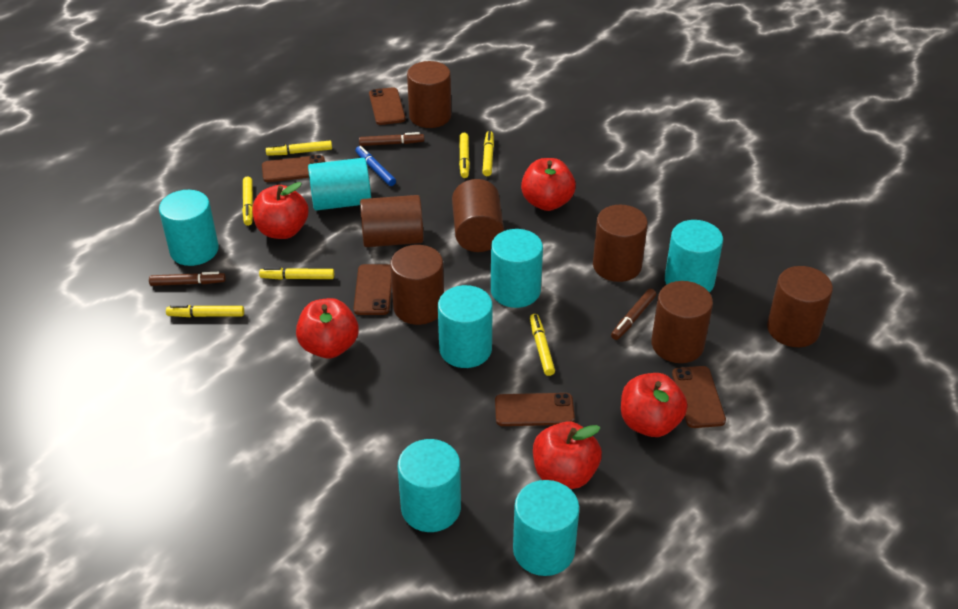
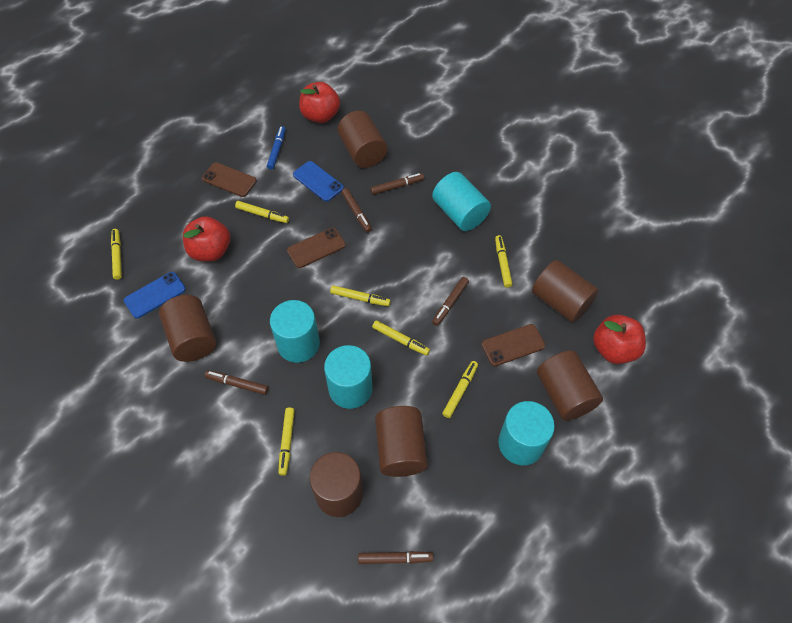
blue phone: 0 -> 2
brown cylinder: 7 -> 6
brown marker: 3 -> 5
brown phone: 5 -> 3
red apple: 5 -> 3
turquoise cylinder: 7 -> 4

